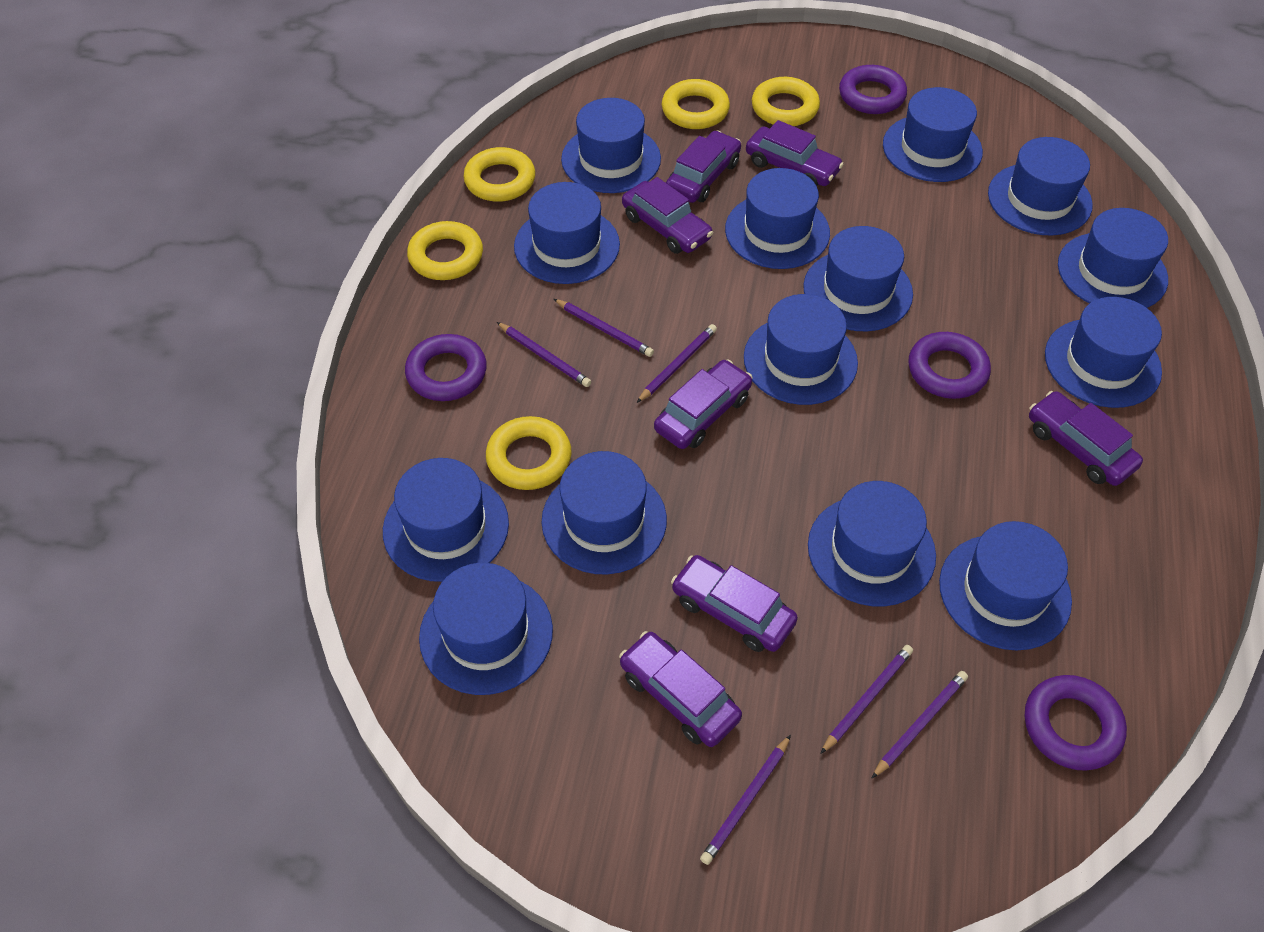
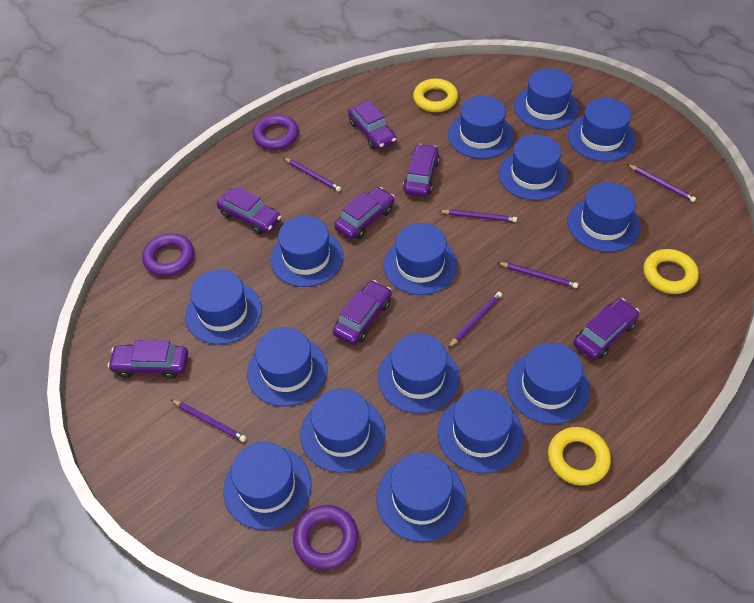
blue hat: 14 -> 15
purple ring: 4 -> 3
yellow ring: 5 -> 3

